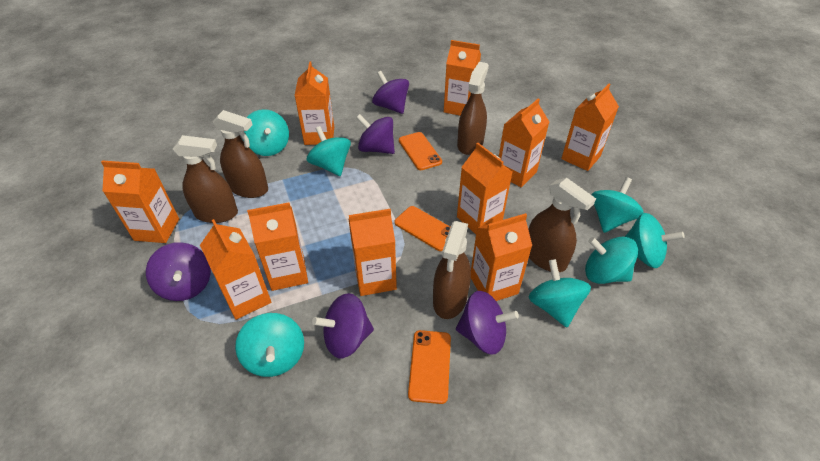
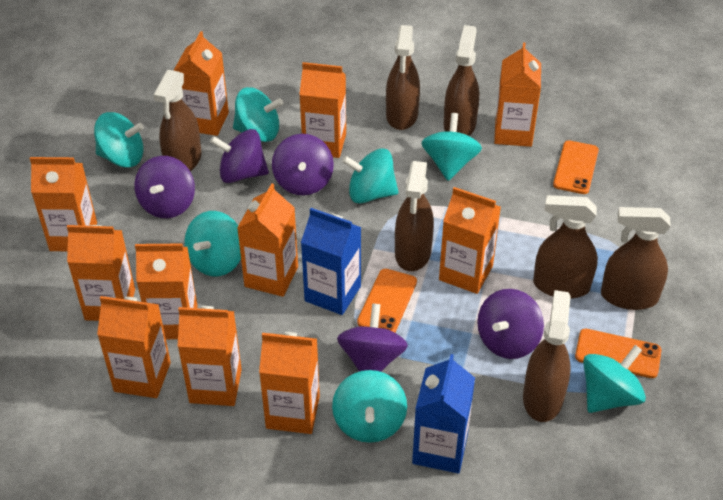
blue carton: 0 -> 2
brown spray bottle: 5 -> 7
orange carton: 10 -> 11

